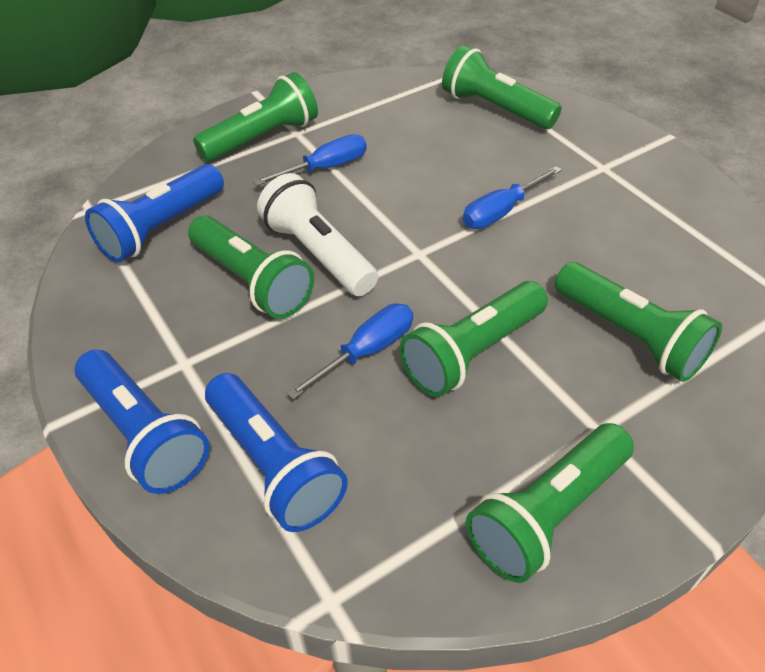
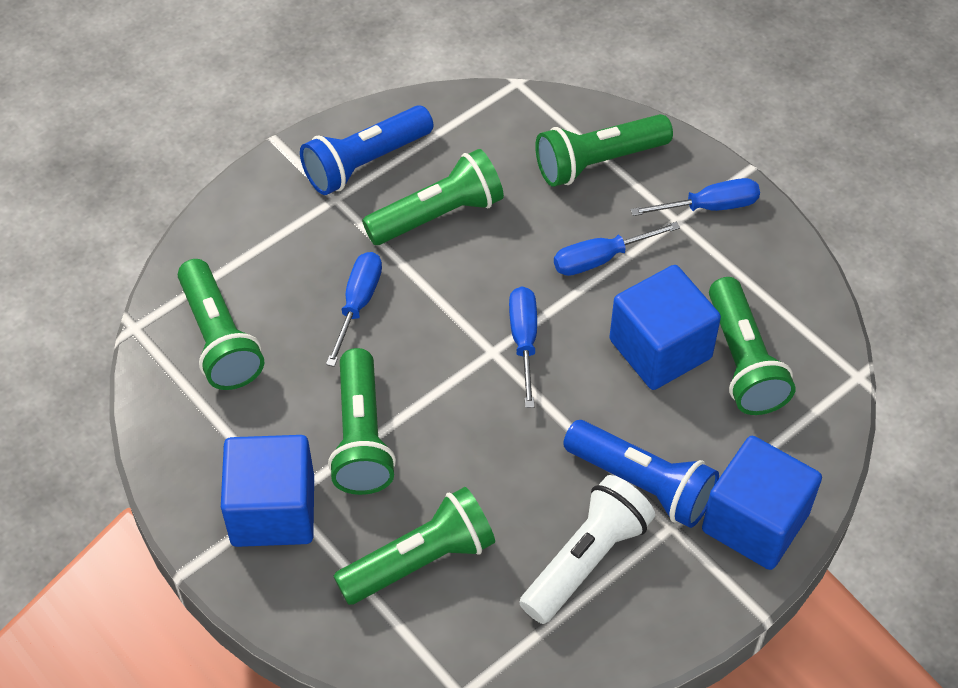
blue cube: 0 -> 3
blue flashlight: 3 -> 2
blue screwdriver: 3 -> 4

